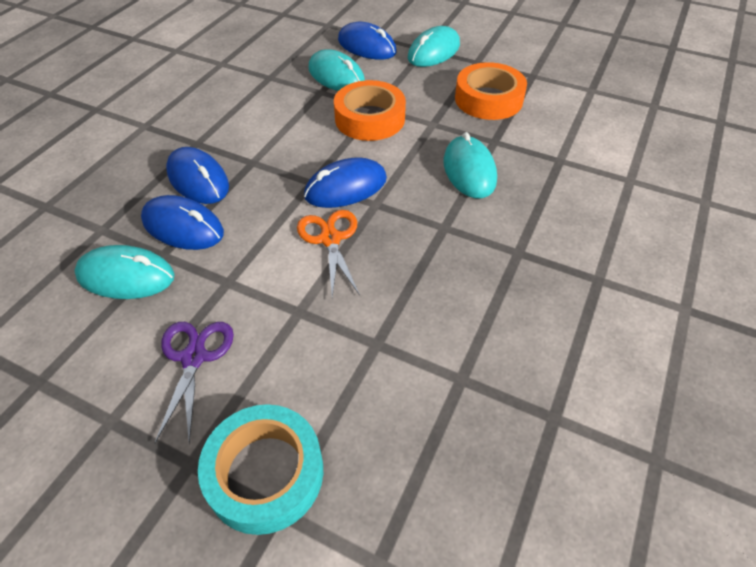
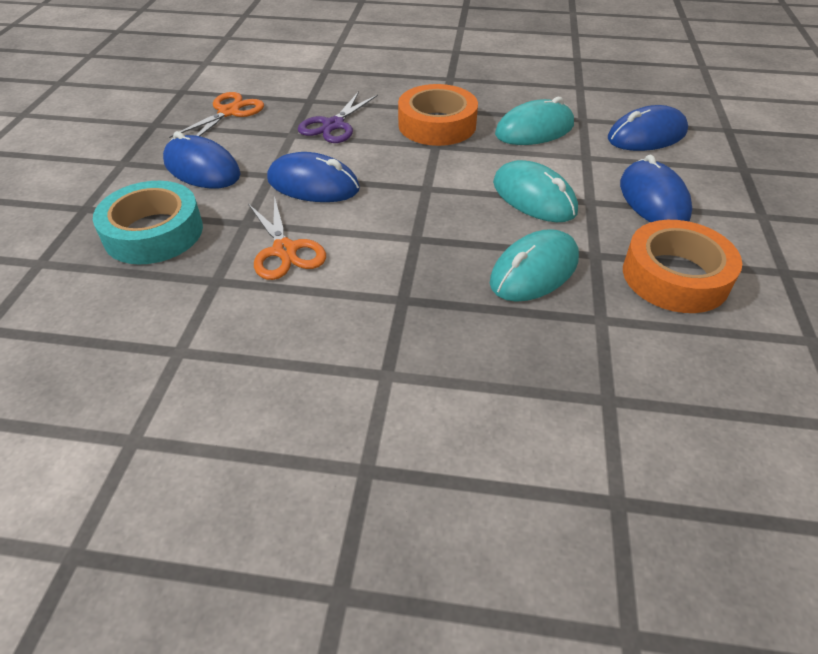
orange scissors: 1 -> 2
turquoise mouse: 4 -> 3

